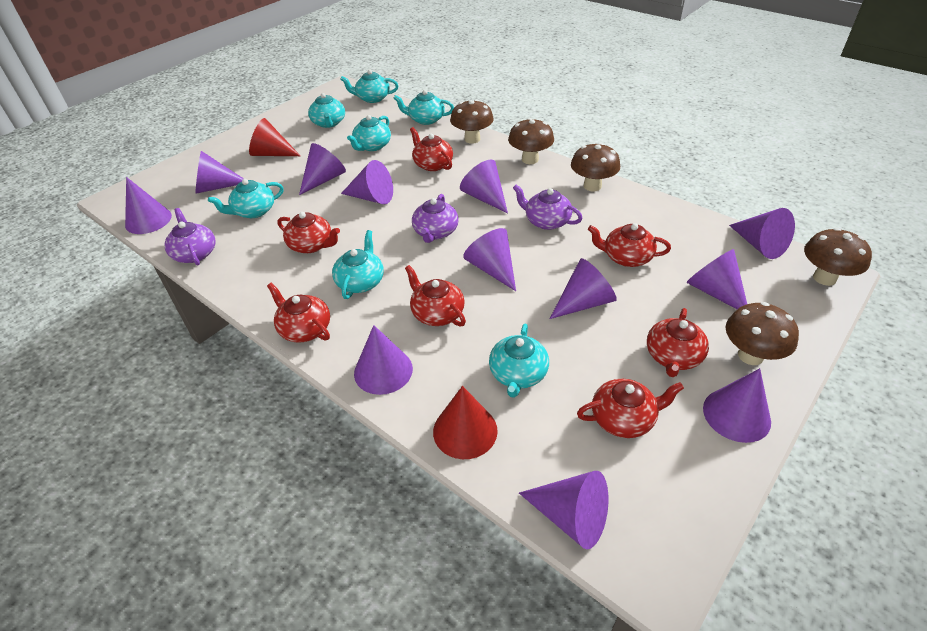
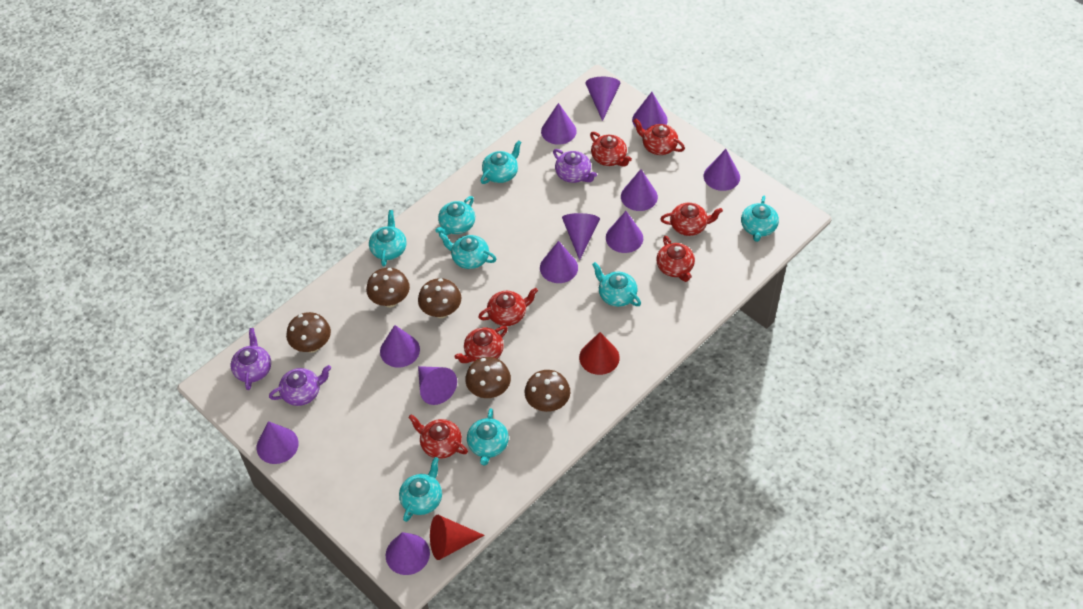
turquoise teapot: 7 -> 8

